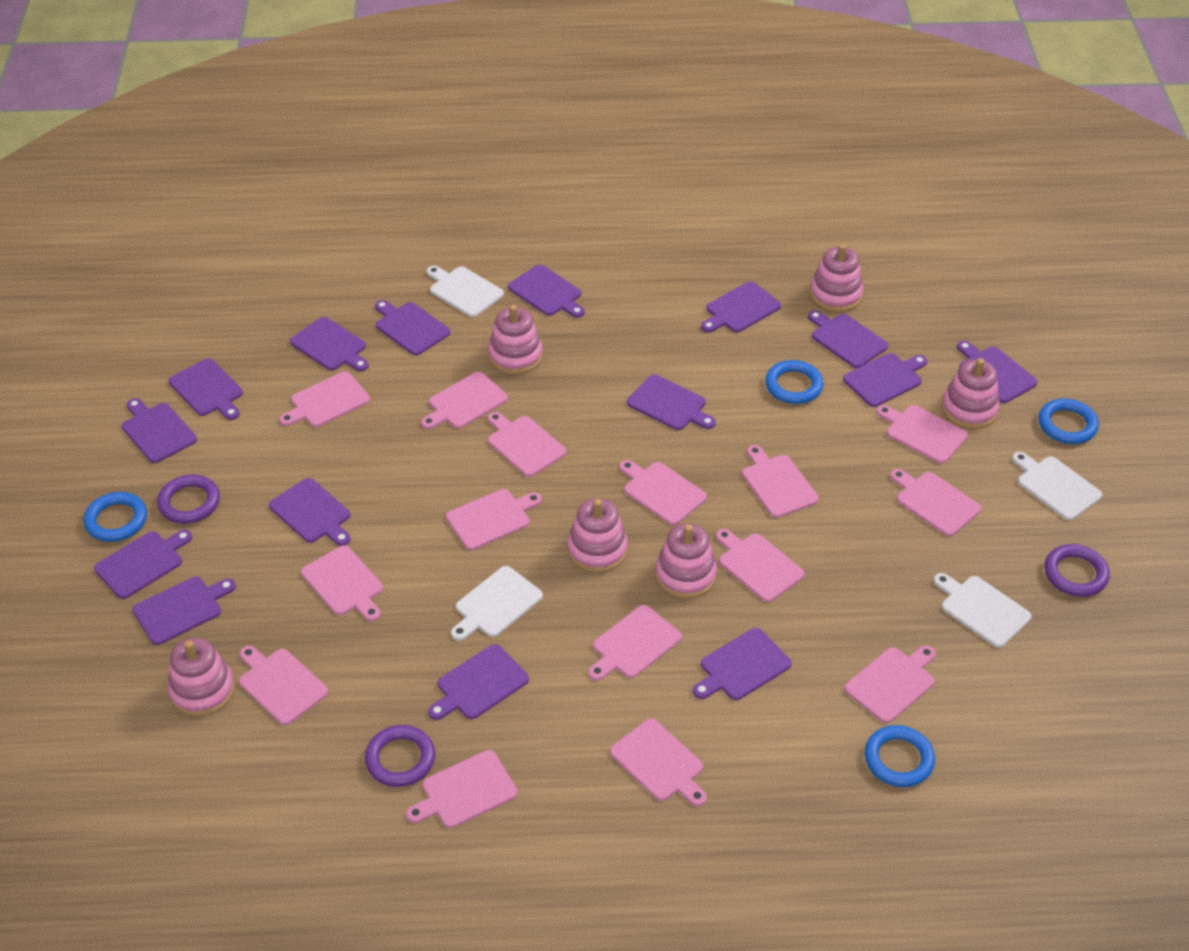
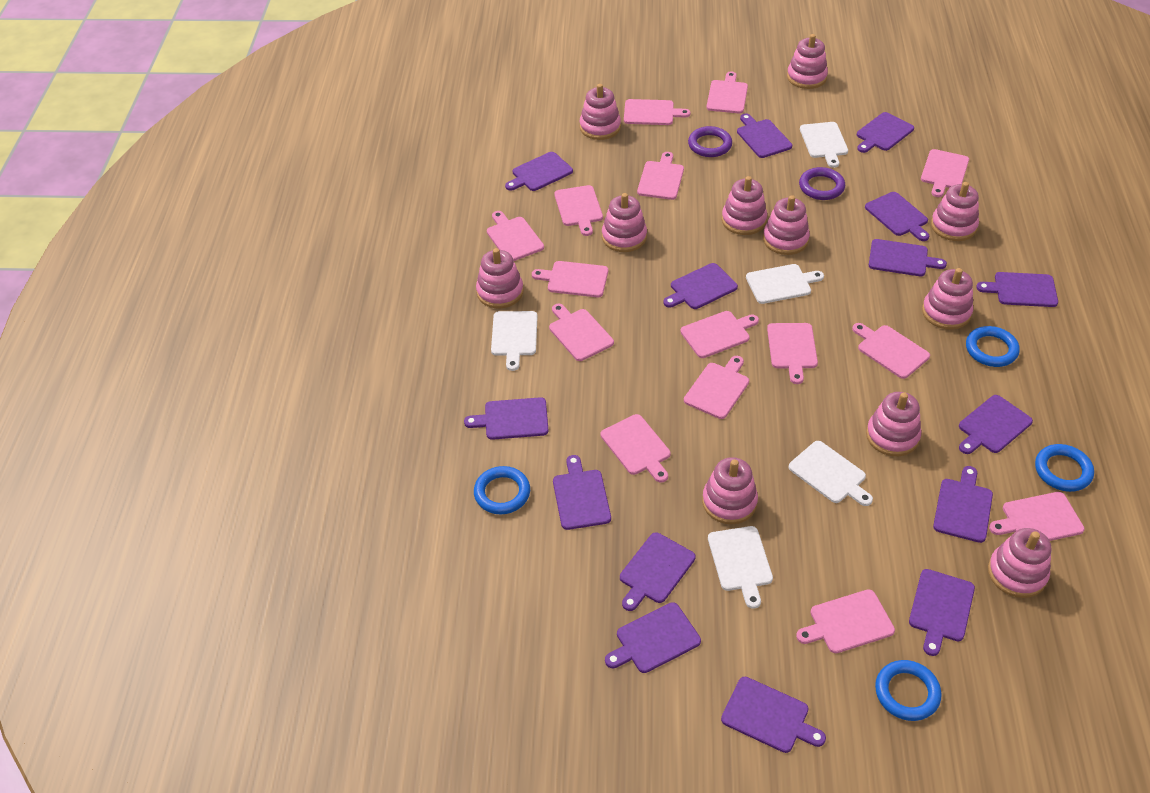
pink stacking toy: 6 -> 11
purple ring: 3 -> 2
white cutting board: 4 -> 5

